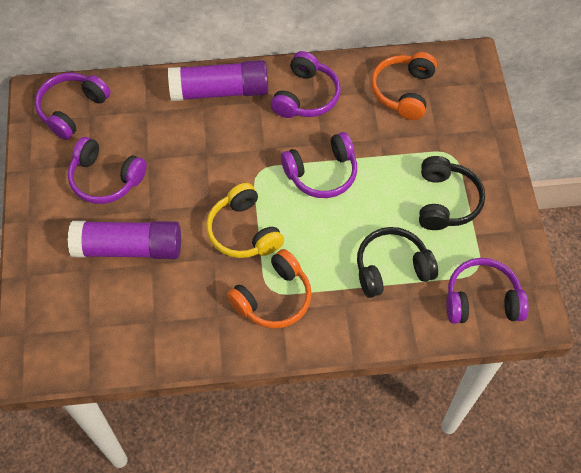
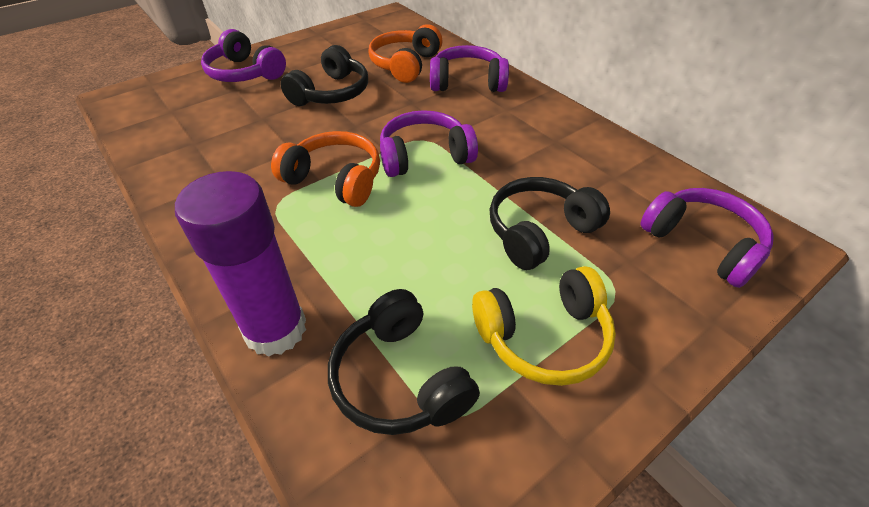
black headphones: 2 -> 3
purple glue stick: 2 -> 1
purple headphones: 5 -> 4

